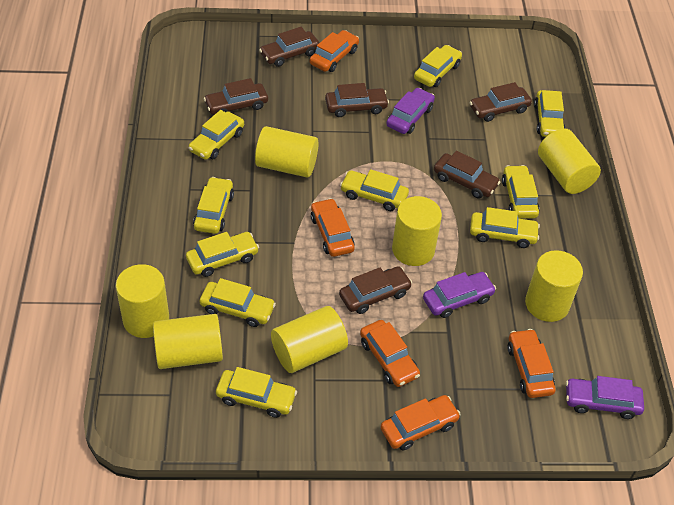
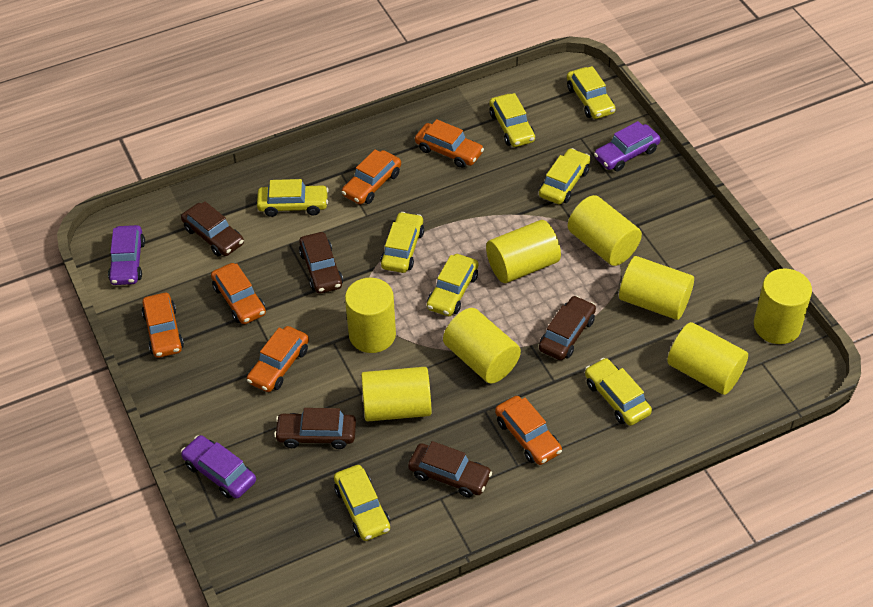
brown car: 6 -> 5
orange car: 5 -> 6
yellow car: 10 -> 8
yellow cylinder: 7 -> 8

